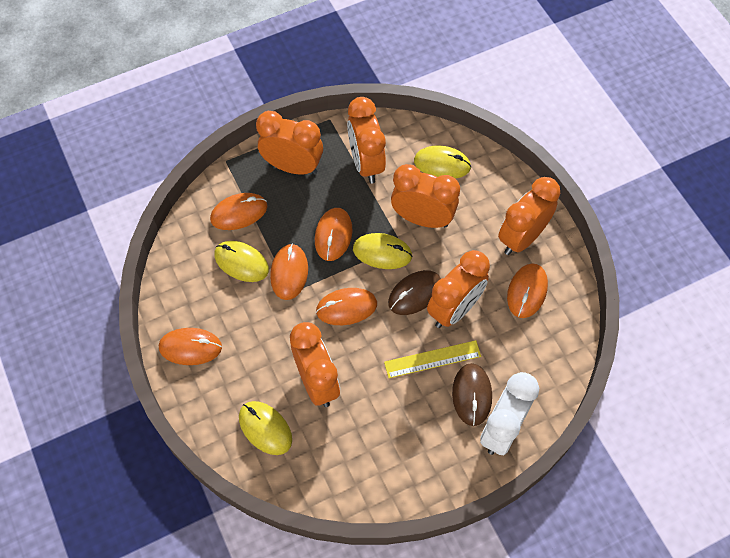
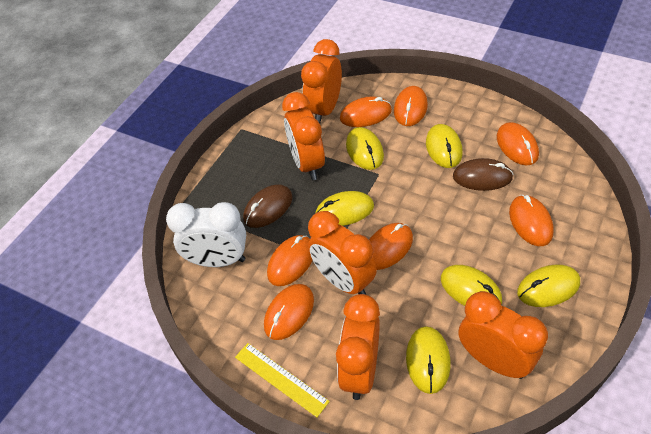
orange clock: 6 -> 5
orange mouse: 6 -> 7
yellow mouse: 4 -> 6

